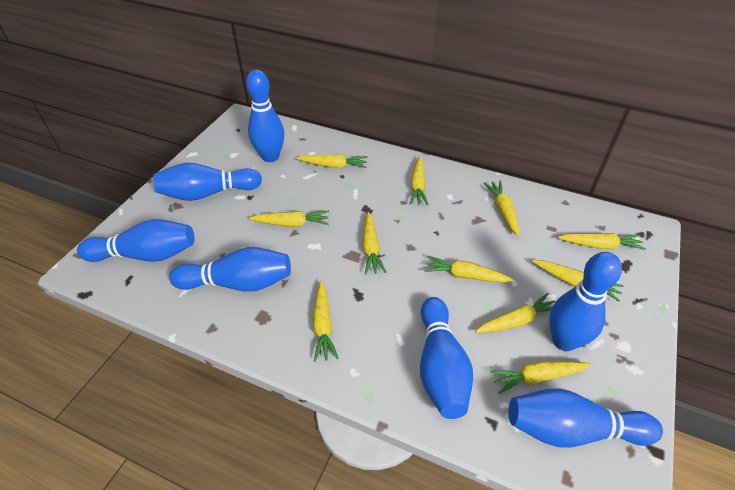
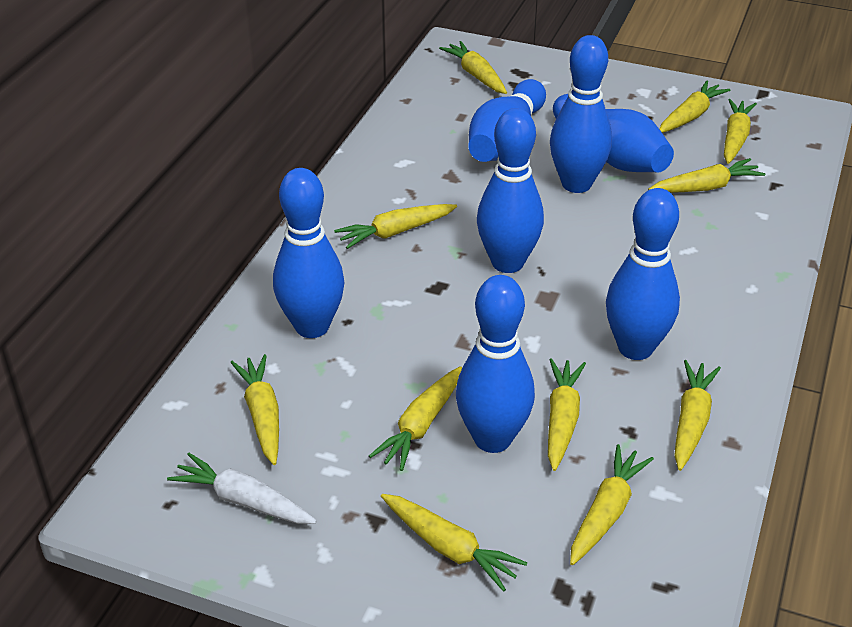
white carrot: 0 -> 1

